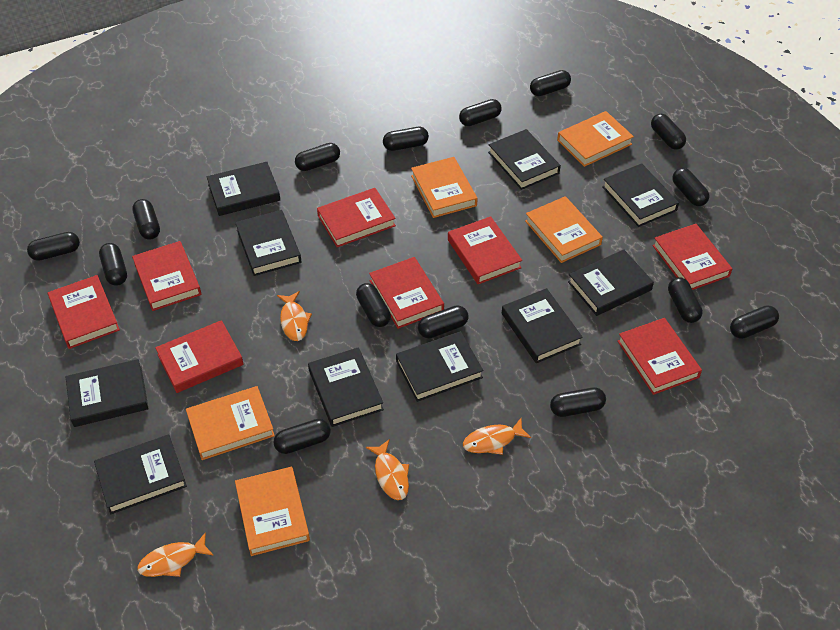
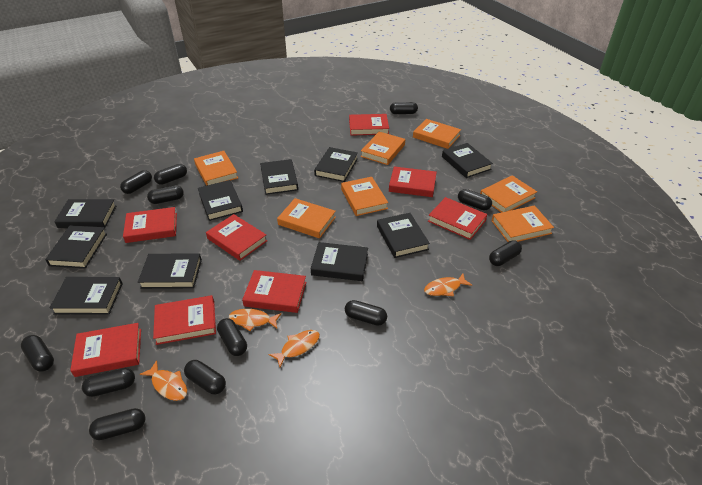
black capsule: 15 -> 12
orange book: 5 -> 7

